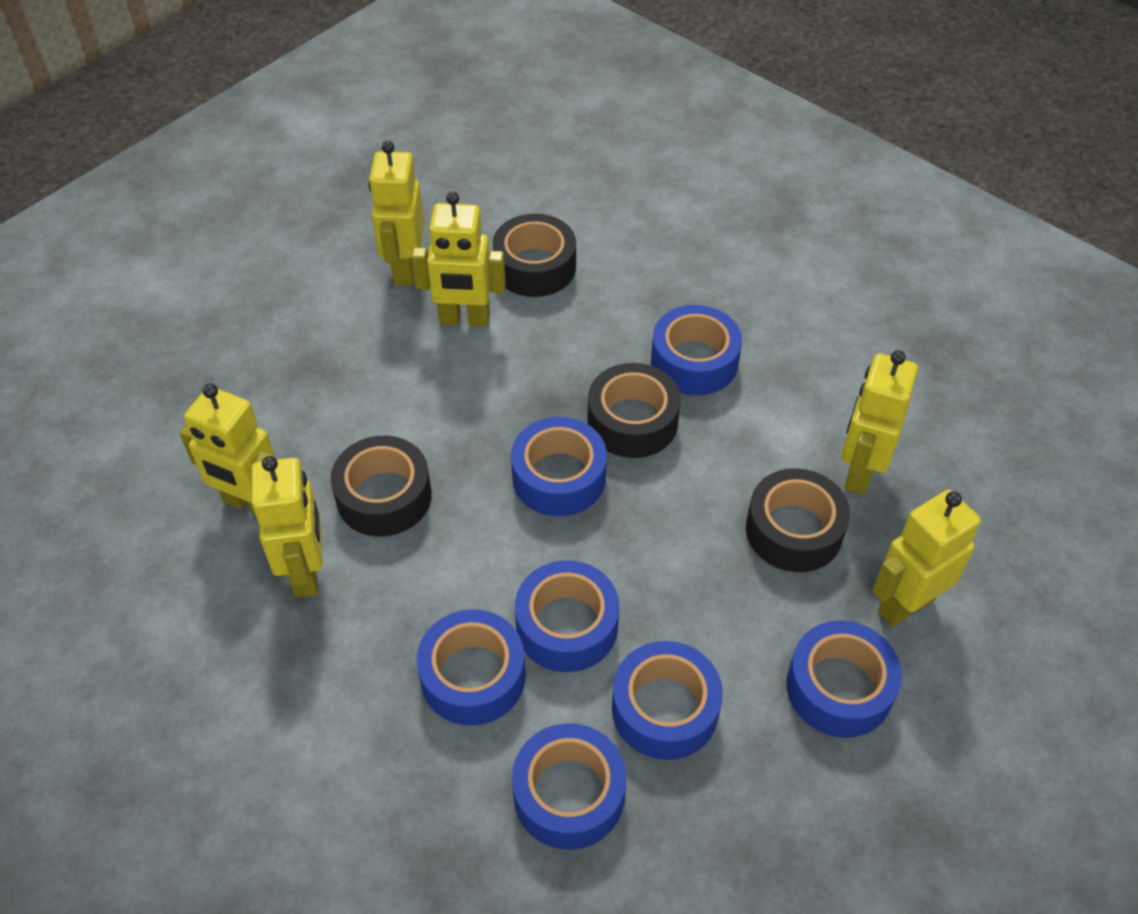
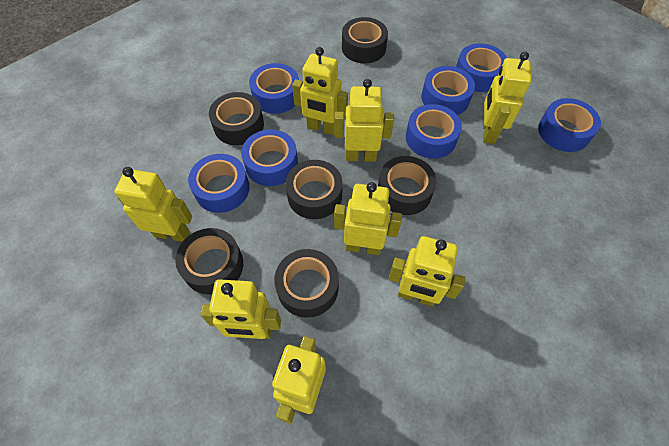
black tape: 4 -> 6
yellow robot: 6 -> 8

